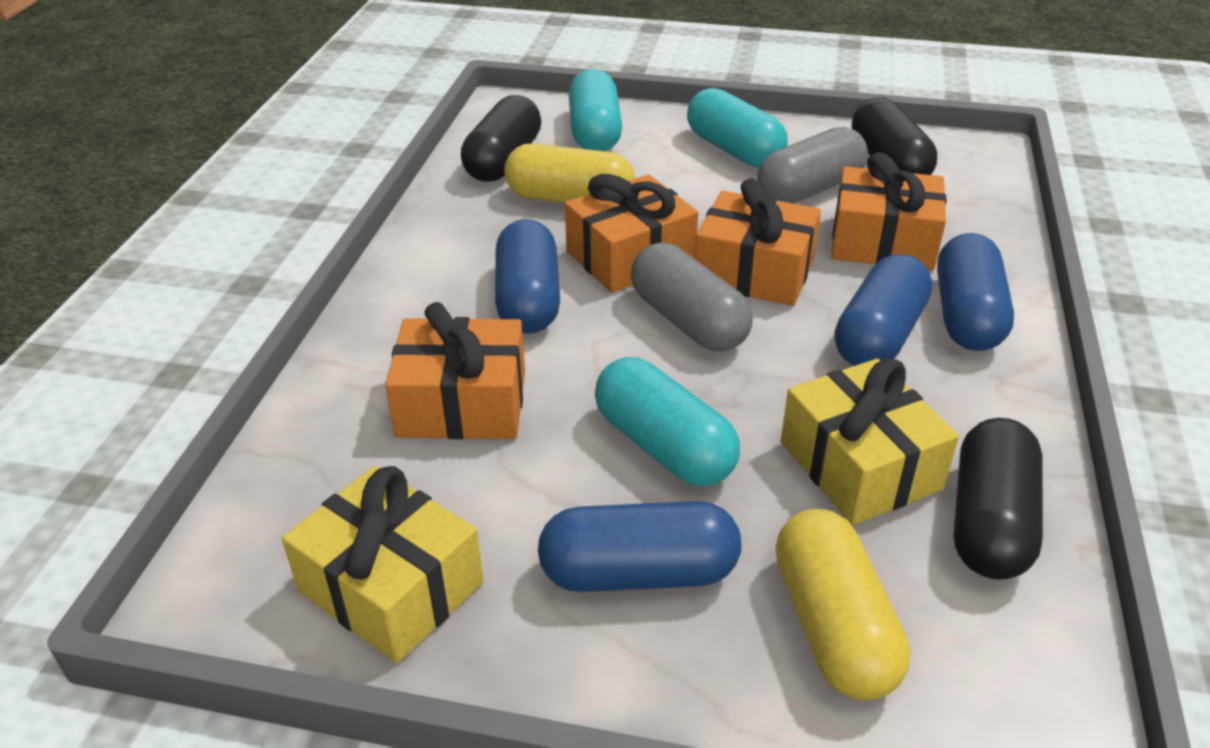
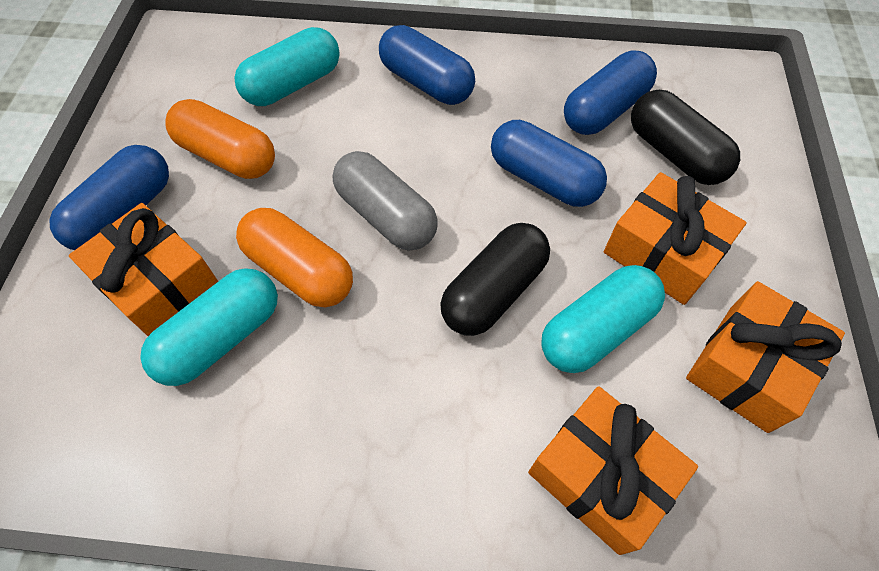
black capsule: 3 -> 2
grey capsule: 2 -> 1
orange capsule: 0 -> 2
yellow capsule: 2 -> 0
yellow gift: 2 -> 0

